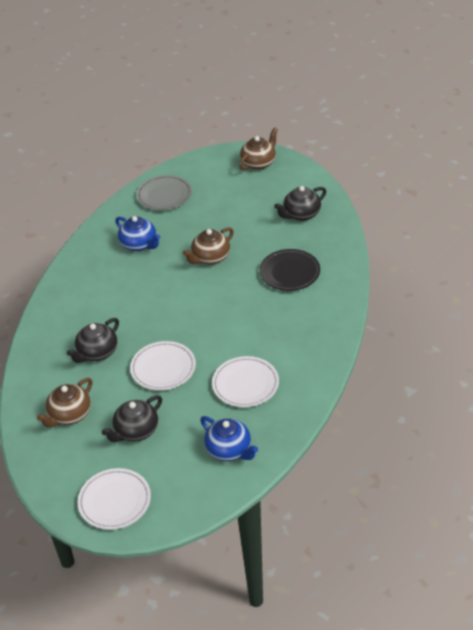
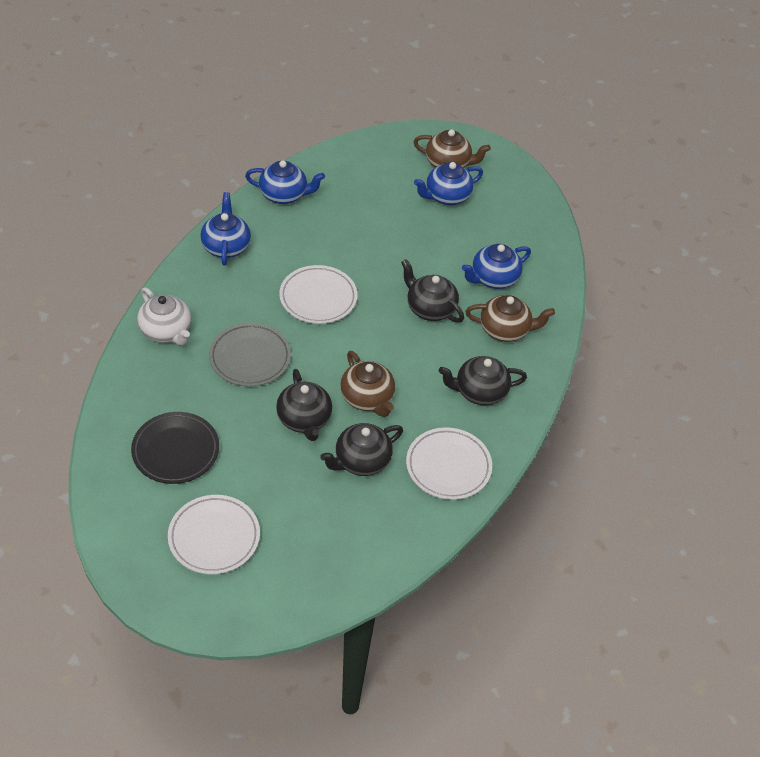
black teapot: 3 -> 4
blue teapot: 2 -> 4
white teapot: 0 -> 1

